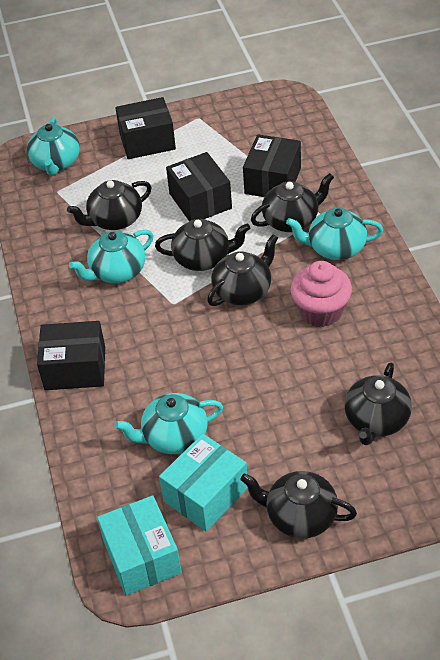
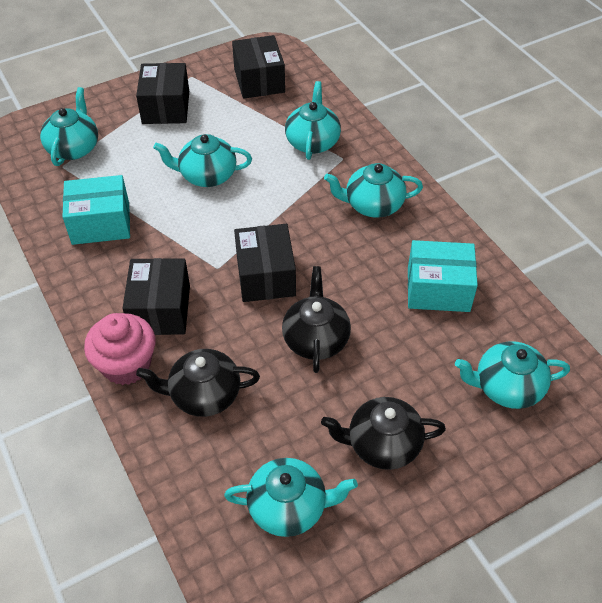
black teapot: 6 -> 3
turquoise teapot: 4 -> 6

